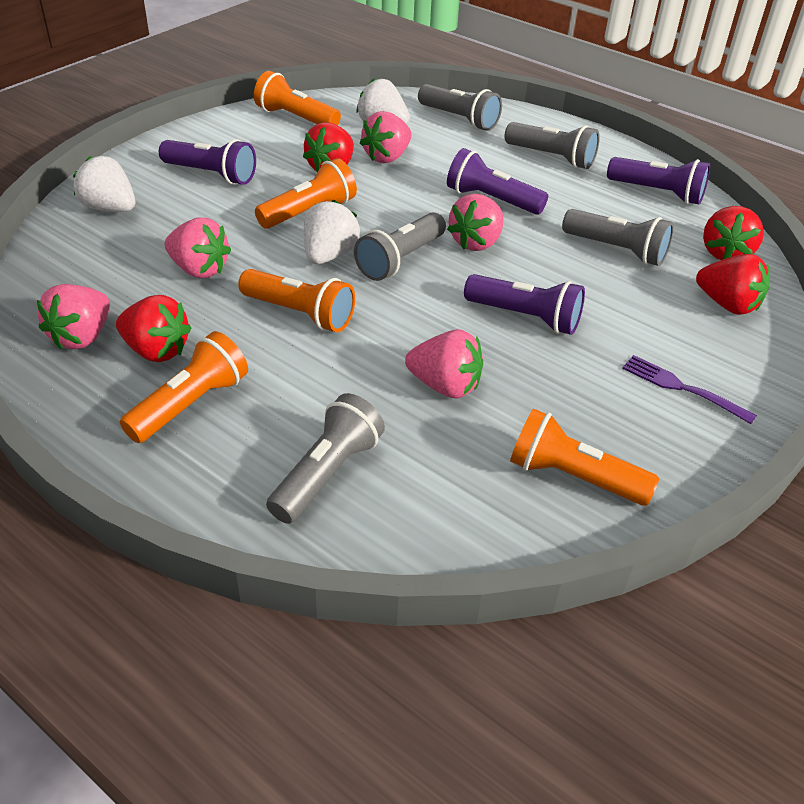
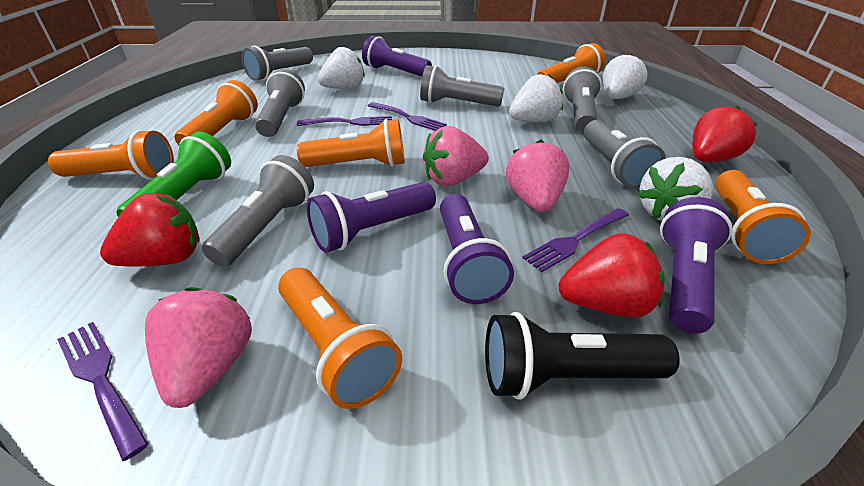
black flashlight: 0 -> 1
green flashlight: 0 -> 1
grey flashlight: 5 -> 6
orange flashlight: 5 -> 6
pink strawberry: 5 -> 3
purple fork: 1 -> 4
red strawberry: 4 -> 3
white strawberry: 3 -> 4

